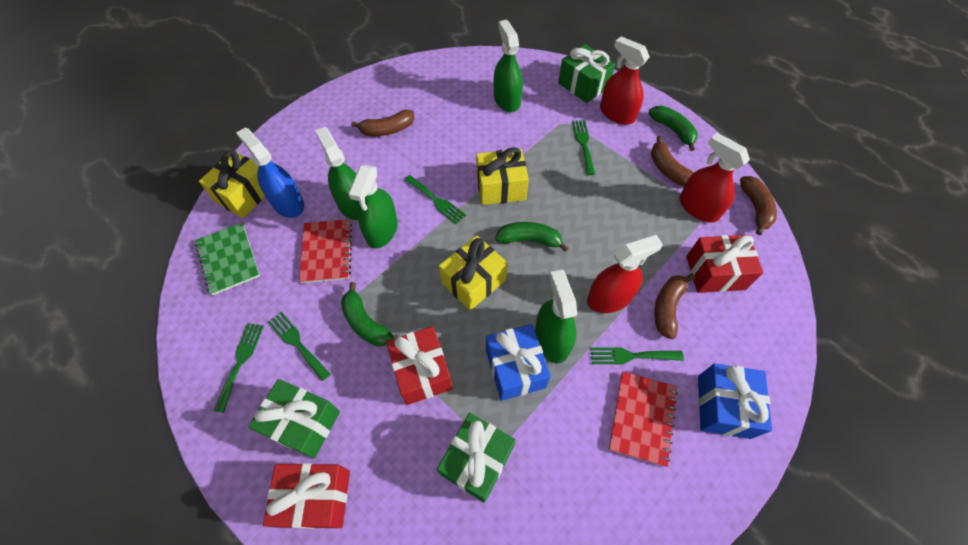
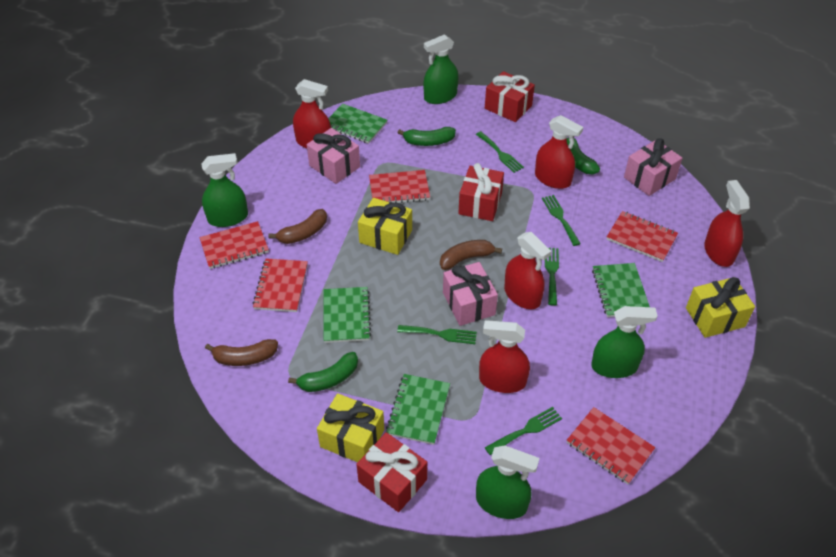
blue gift: 2 -> 0
blue spray bottle: 1 -> 0
brown banana: 4 -> 3
green gift: 3 -> 0
green notebook: 1 -> 4
pink gift: 0 -> 3
red notebook: 2 -> 5
red spray bottle: 3 -> 5

